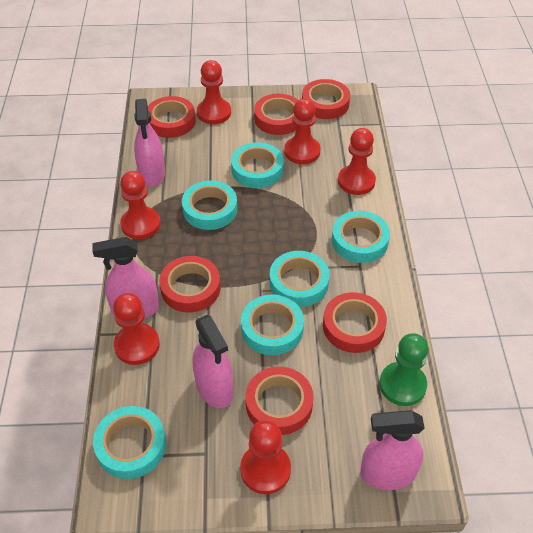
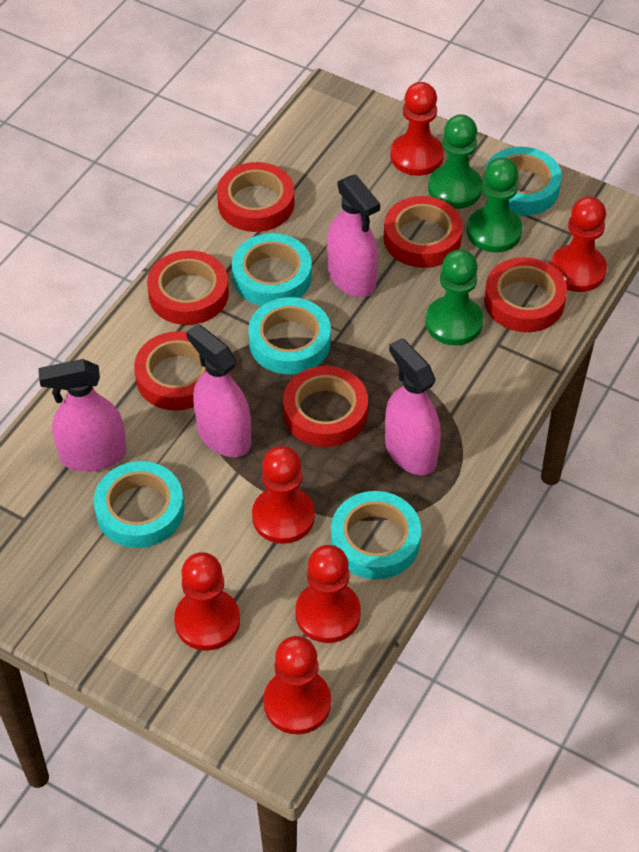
green pawn: 1 -> 3
turquoise tape: 6 -> 5

